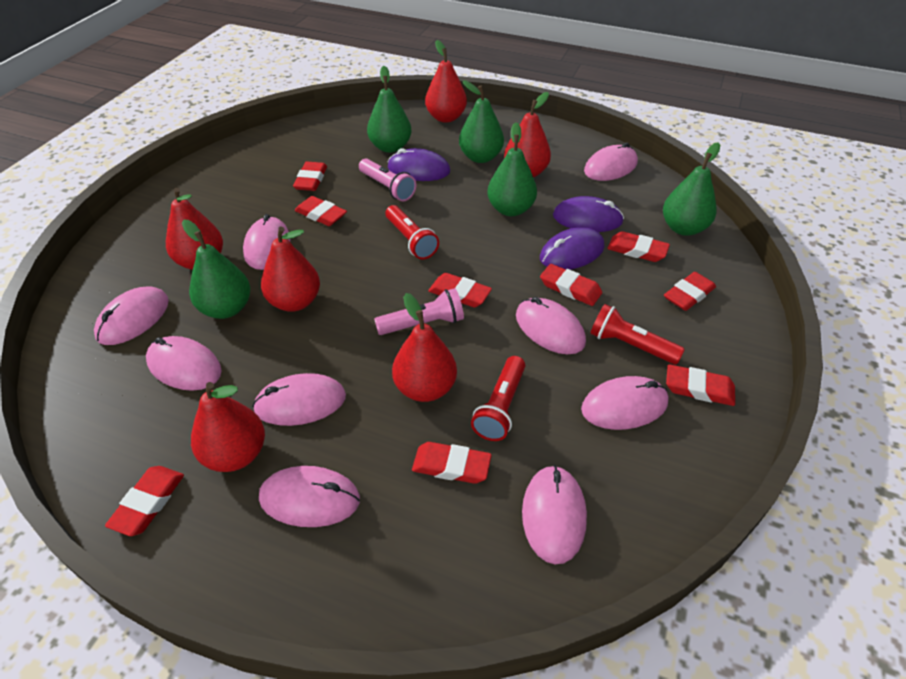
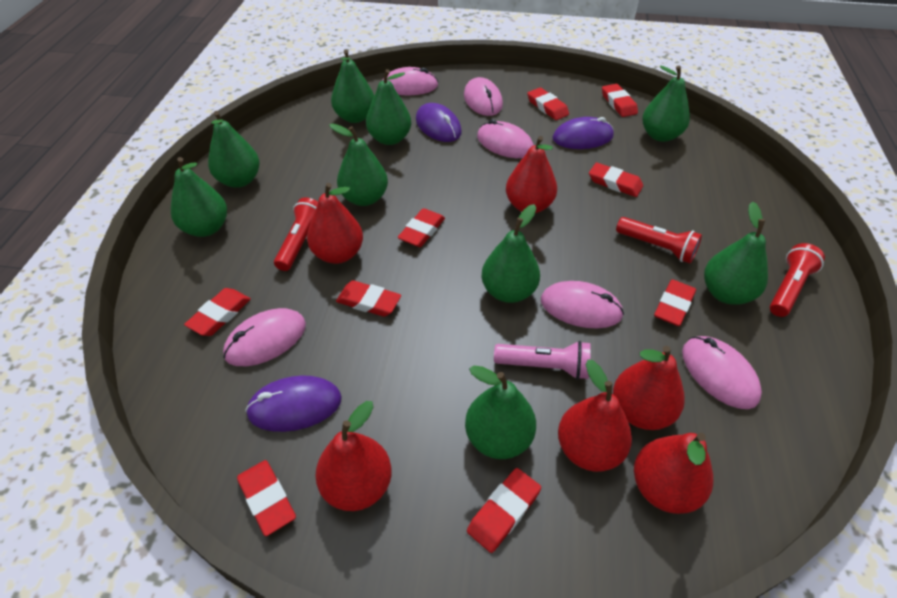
green pear: 5 -> 9
pink flashlight: 2 -> 1
pink mouse: 9 -> 6

